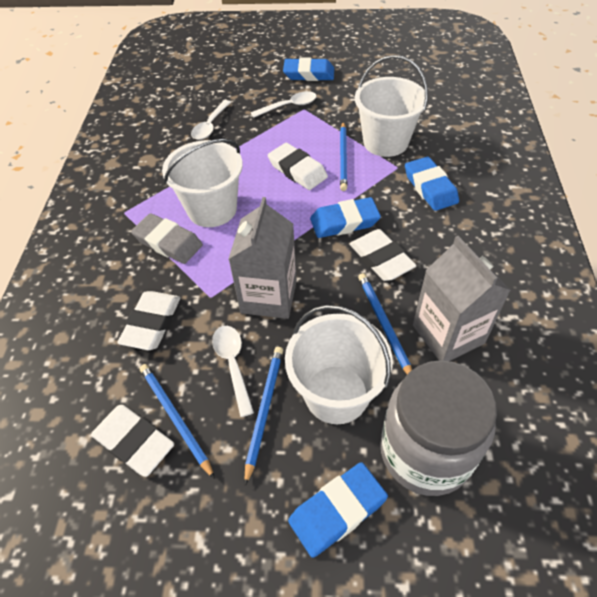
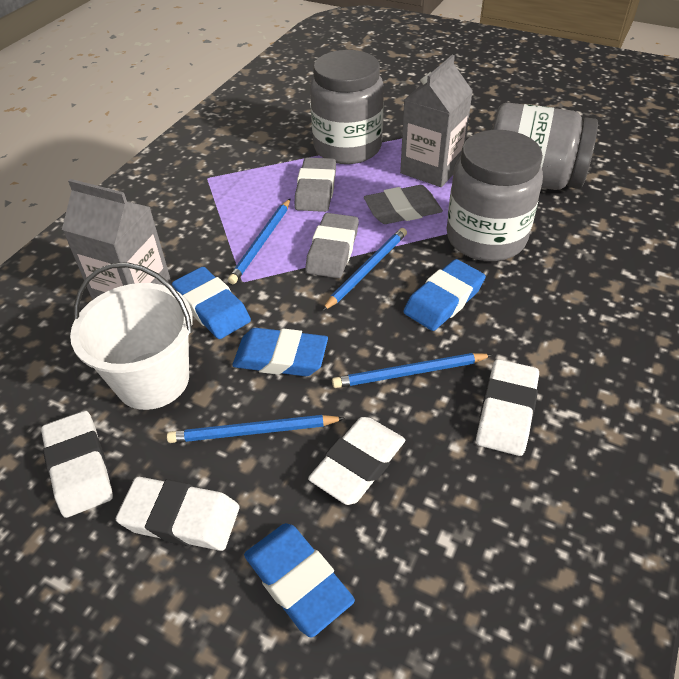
grey eraser: 1 -> 3
grey jar: 1 -> 3
white bucket: 3 -> 1
white spoon: 3 -> 0

